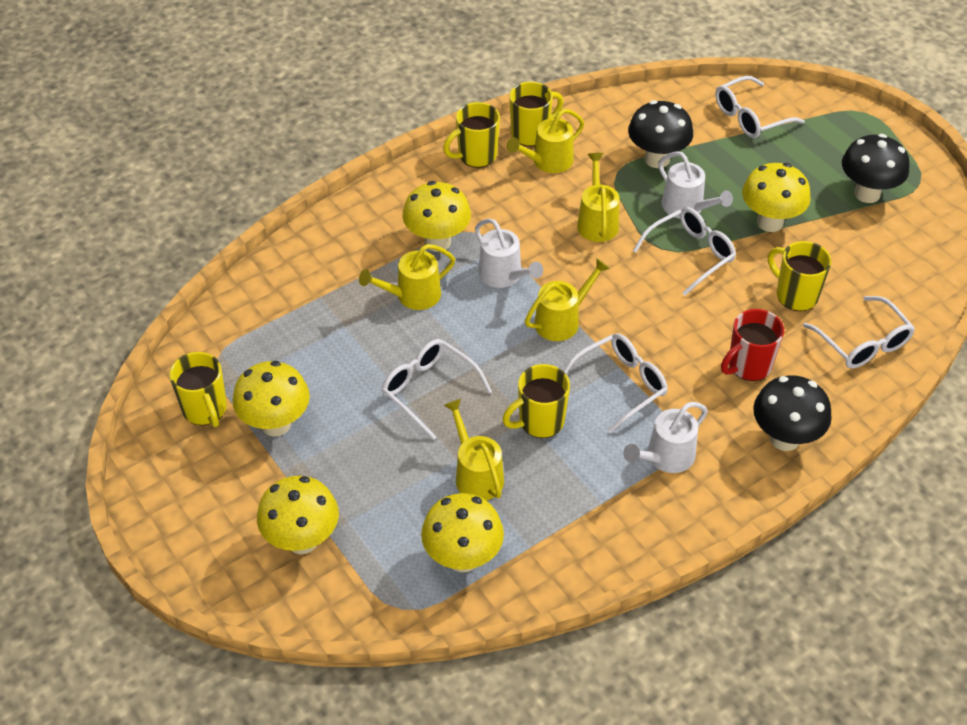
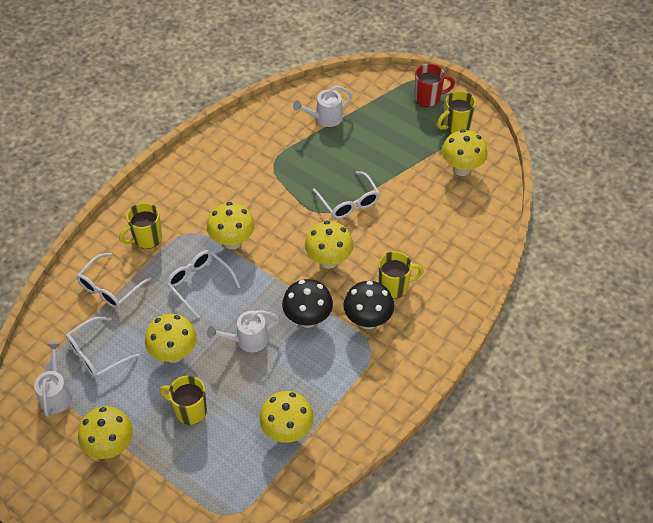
black mushroom: 3 -> 2
white glasses: 5 -> 4
yellow mug: 5 -> 4
yellow mushroom: 5 -> 6
yellow watering can: 5 -> 0

